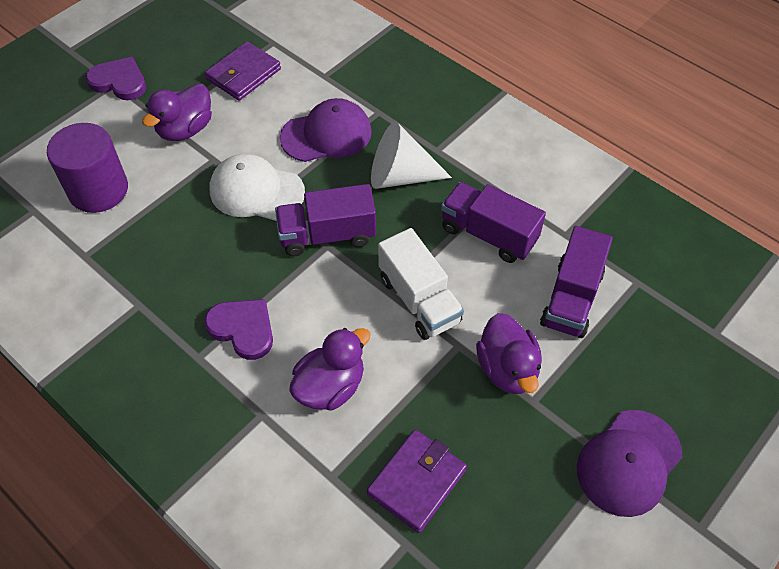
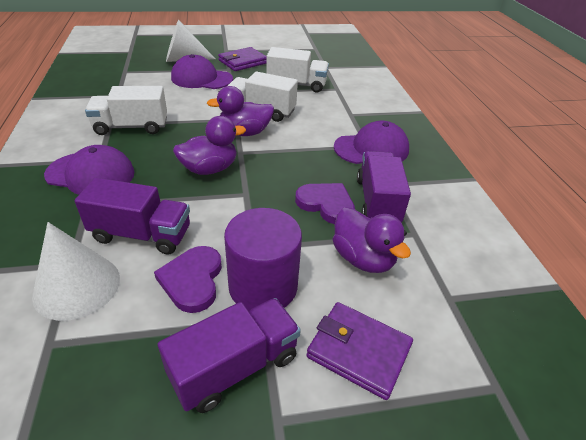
purple cap: 2 -> 3
white cap: 1 -> 0
white cone: 1 -> 2
white truck: 1 -> 3

